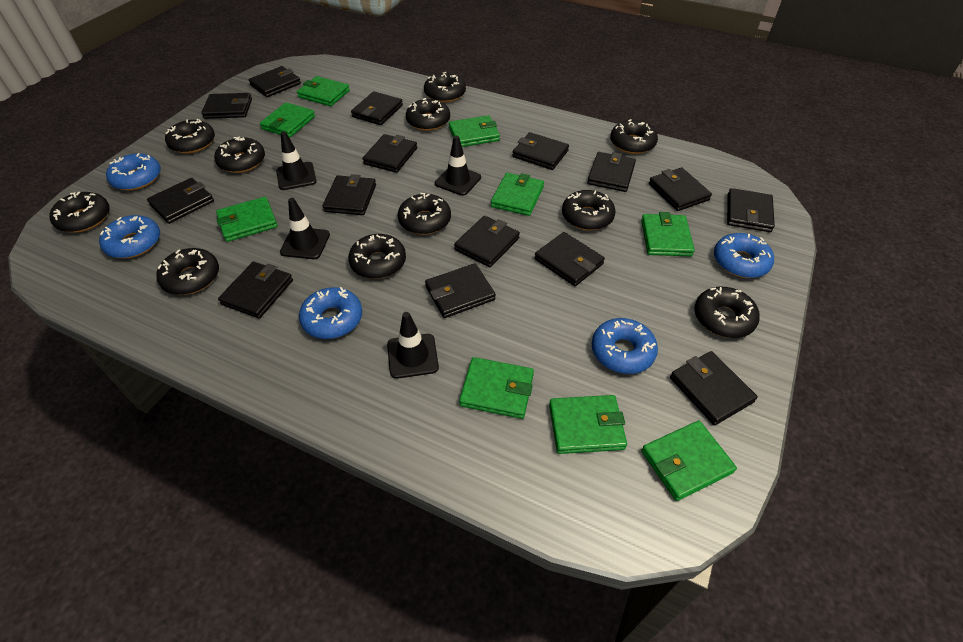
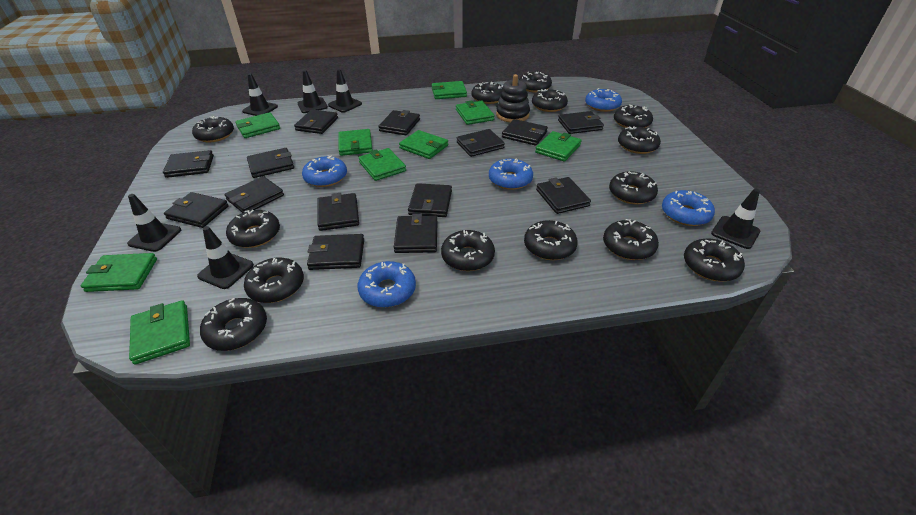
black donut: 11 -> 14
black stacking toy: 0 -> 1
black traffic cone: 4 -> 6
black wallet: 15 -> 14

